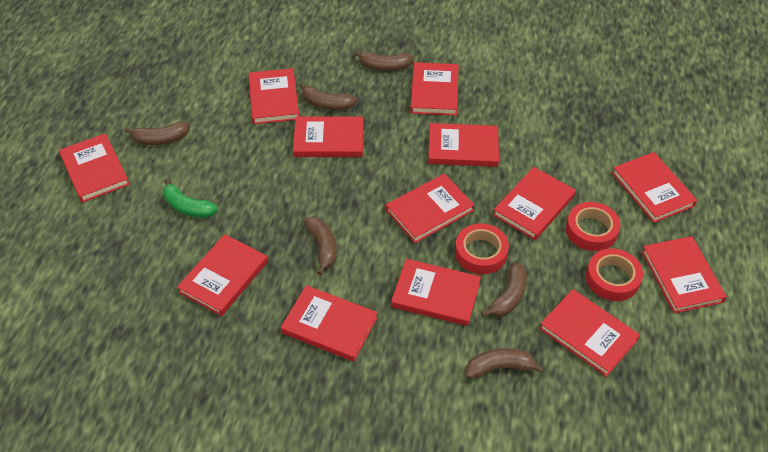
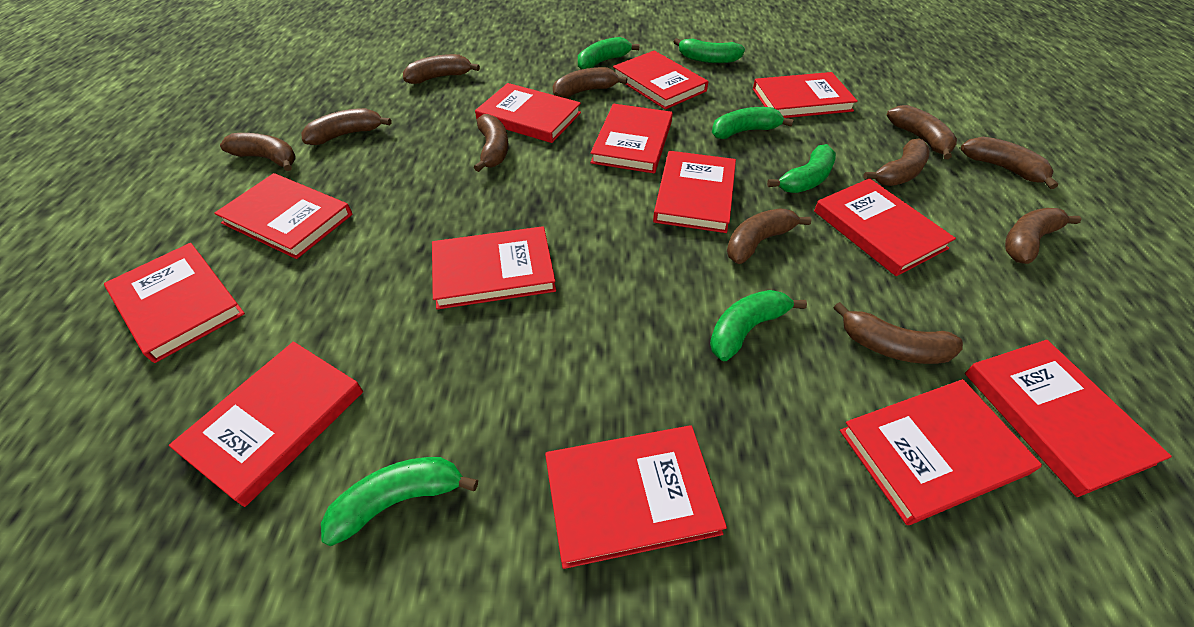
brown banana: 6 -> 11
green banana: 1 -> 6
red tape: 3 -> 0

